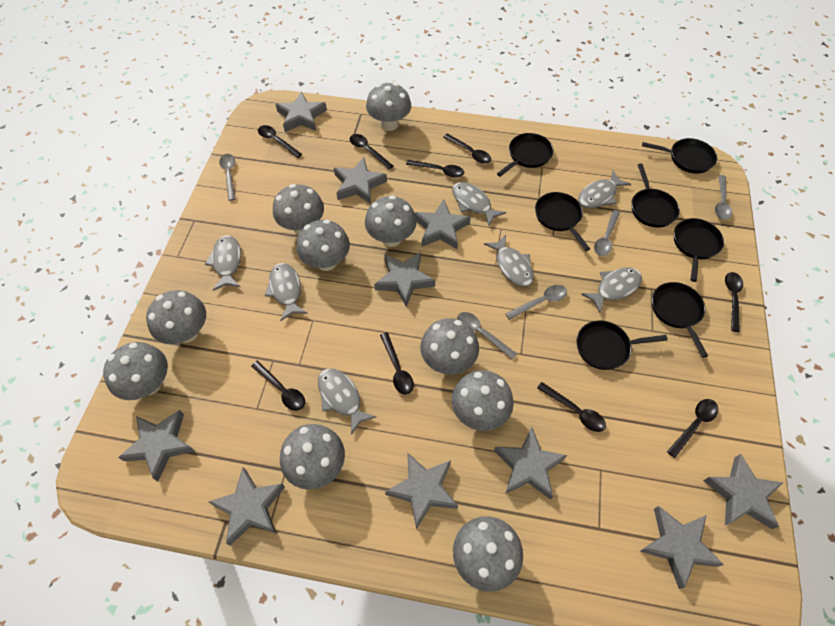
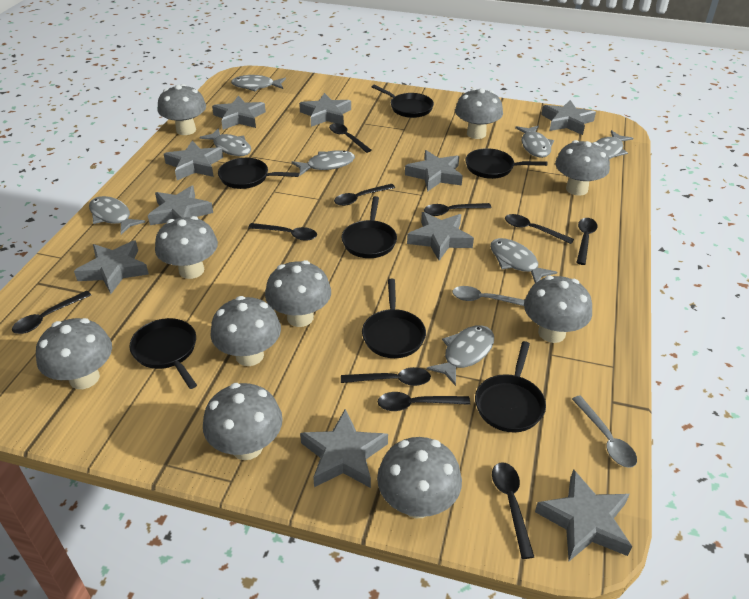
black spoon: 9 -> 10
grey fish: 7 -> 8
grey spoon: 5 -> 2

